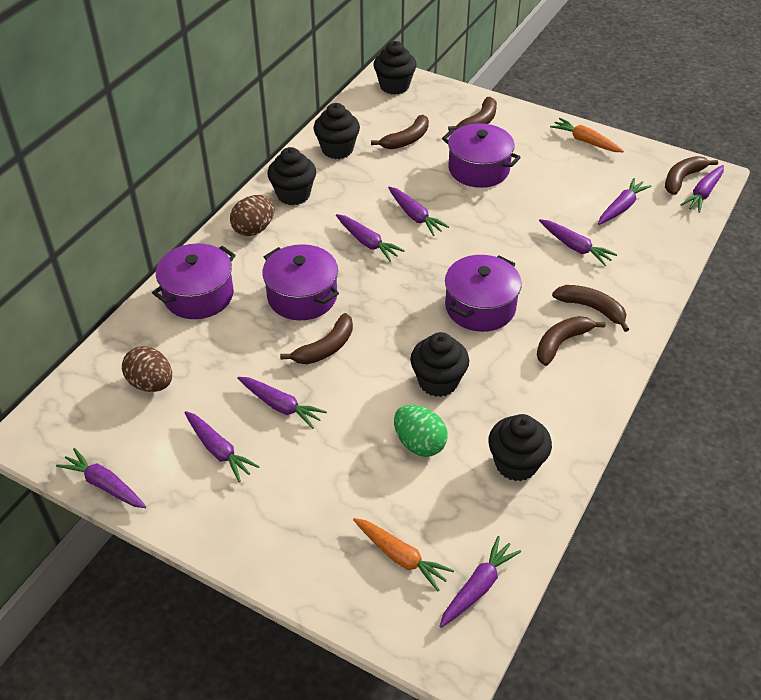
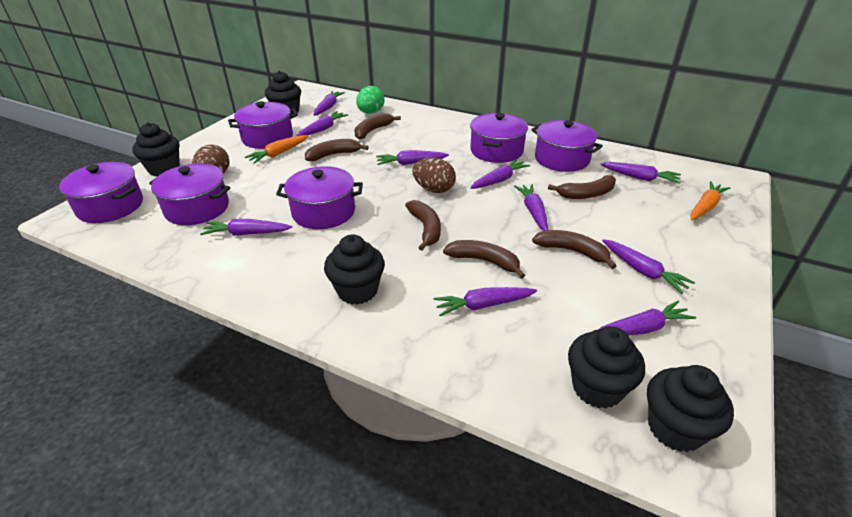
purple carrot: 9 -> 10
purple pot: 4 -> 6

